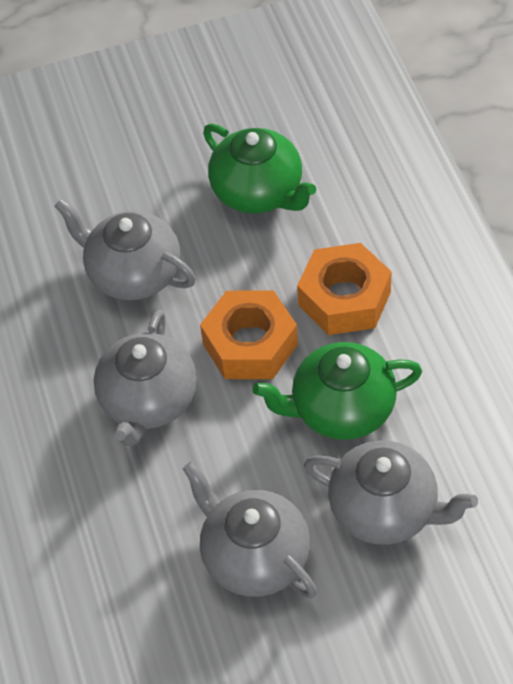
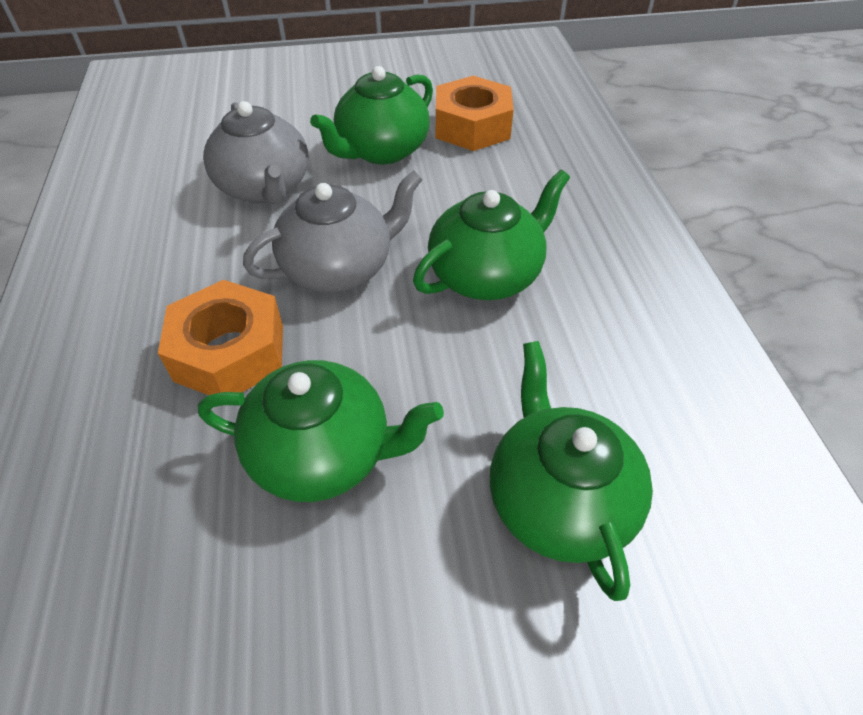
green teapot: 2 -> 4
grey teapot: 4 -> 2

